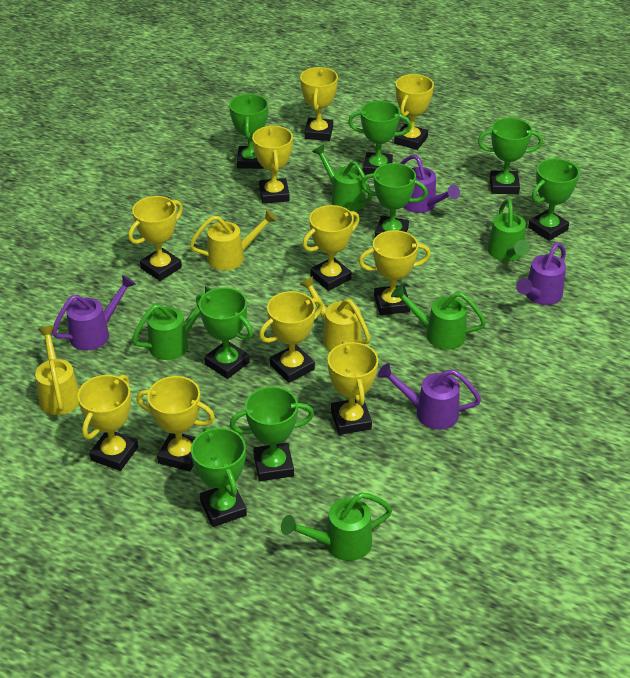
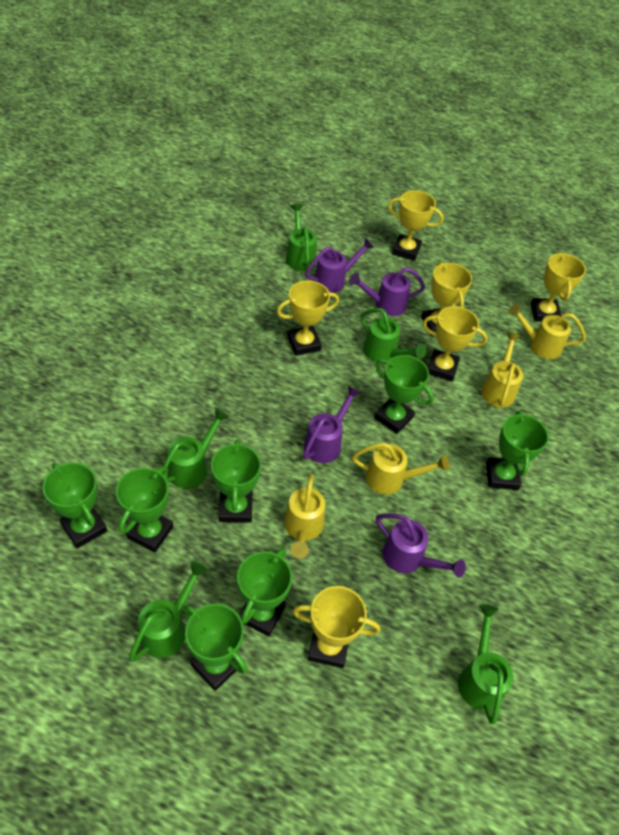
green trophy: 8 -> 7
yellow trophy: 10 -> 6
yellow watering can: 3 -> 4

